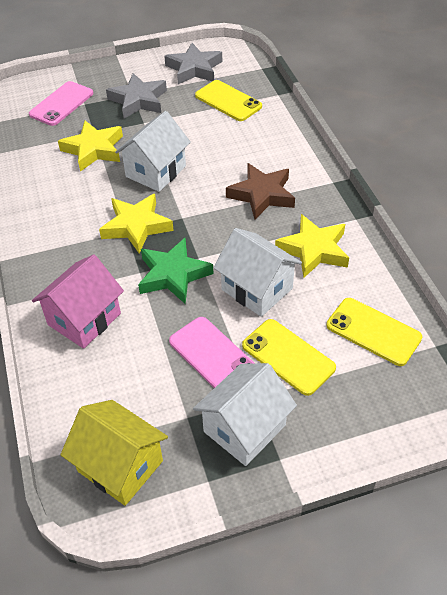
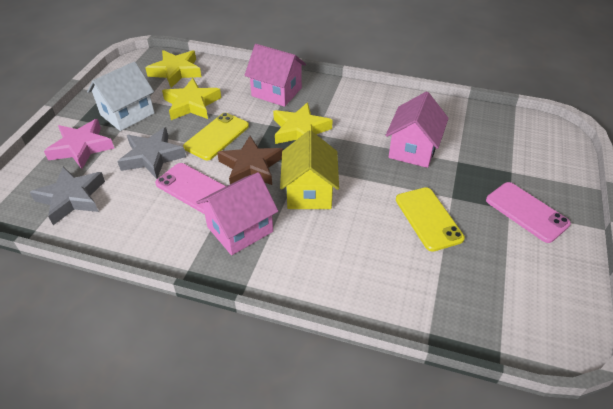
green star: 1 -> 0
pink house: 1 -> 3
pink star: 0 -> 1
white house: 3 -> 1
yellow phone: 3 -> 2

